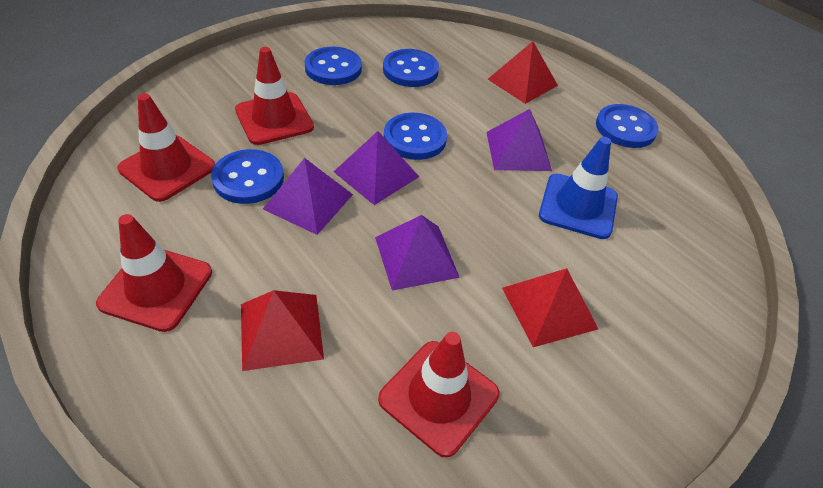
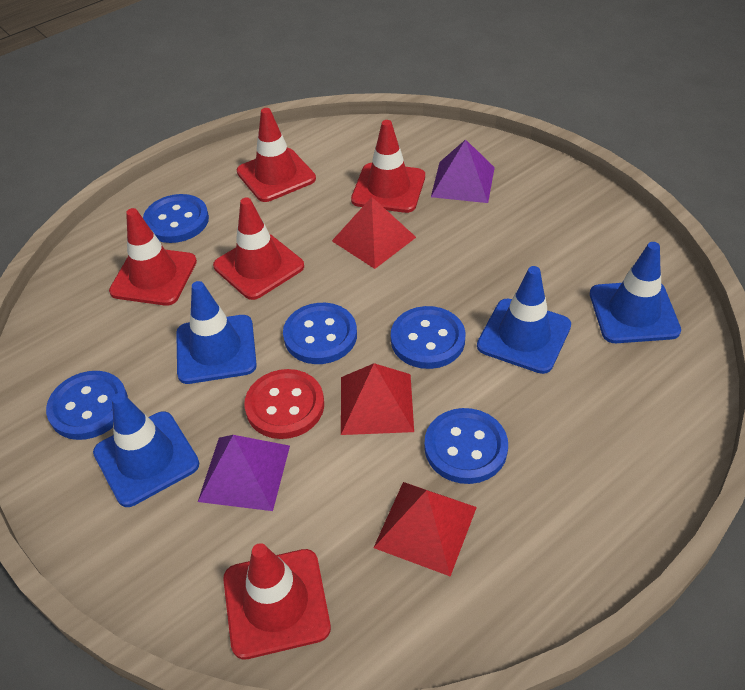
blue traffic cone: 1 -> 4
purple pyramid: 4 -> 2
red button: 0 -> 1
red traffic cone: 4 -> 5

